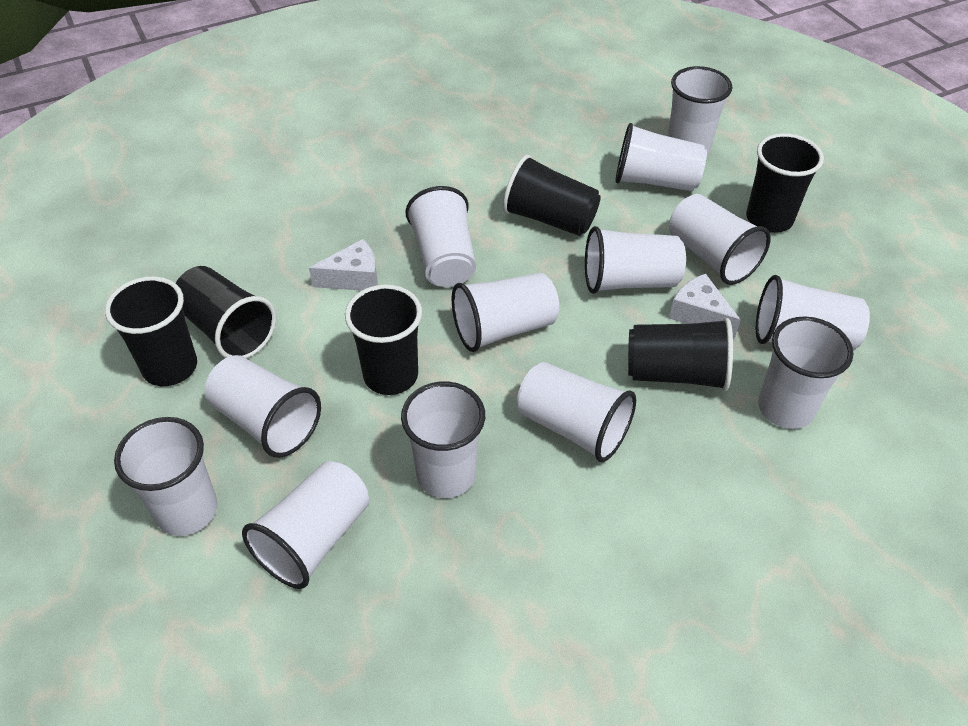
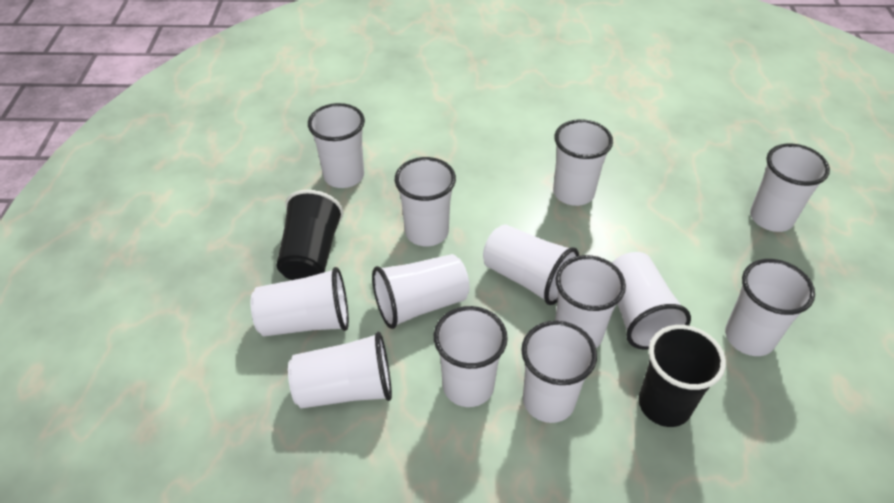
black cup: 6 -> 2
white cheese: 2 -> 0

